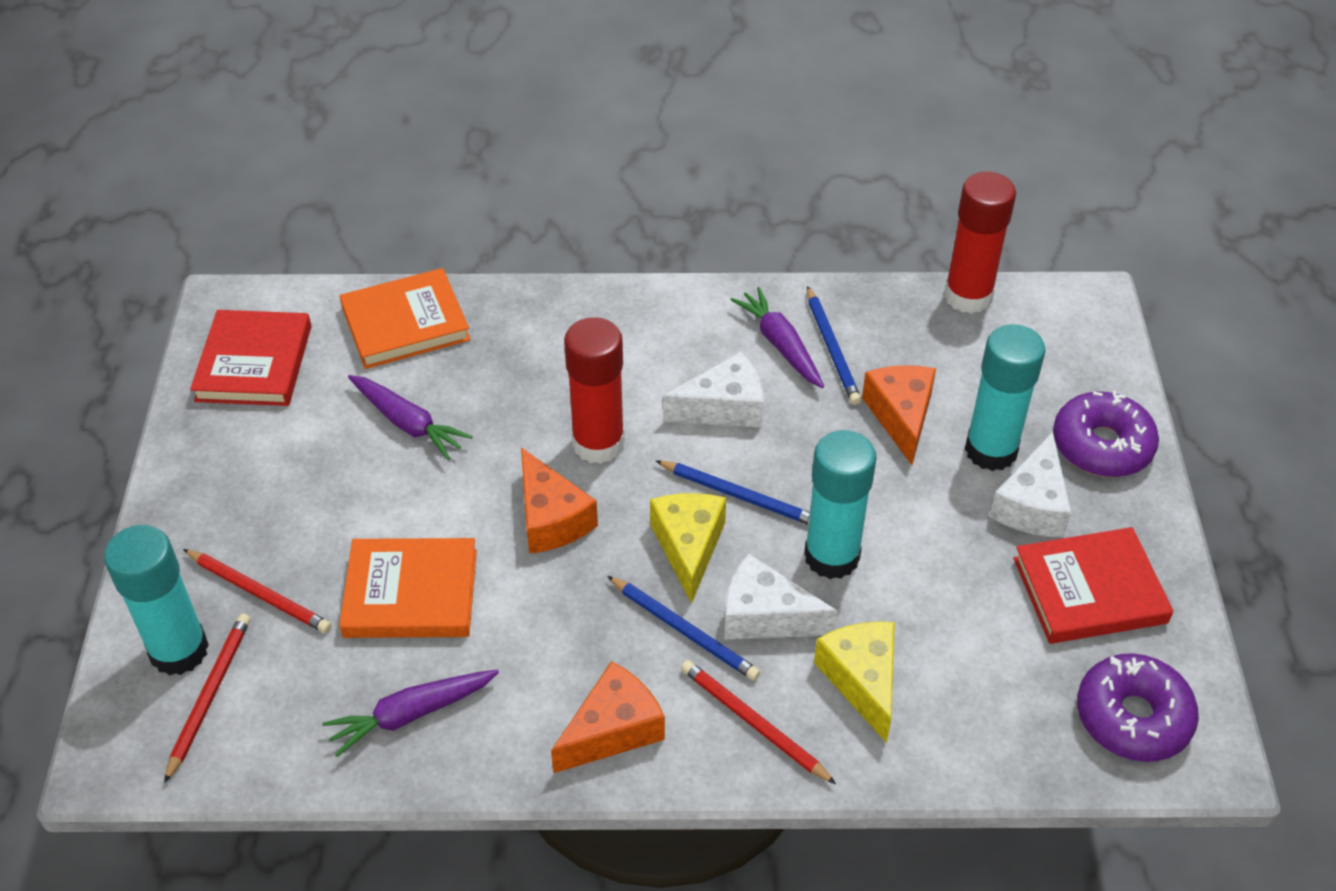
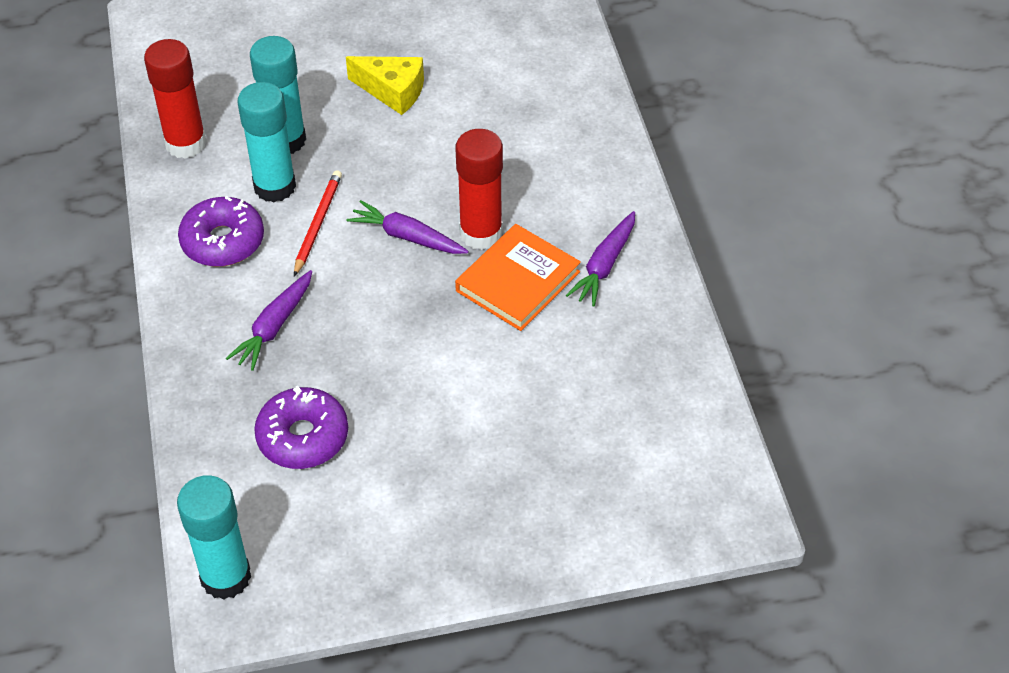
blue pencil: 3 -> 0
orange book: 2 -> 1
orange cheese: 3 -> 0
red book: 2 -> 0
red pencil: 3 -> 1
white cheese: 3 -> 0
yellow cheese: 2 -> 1

